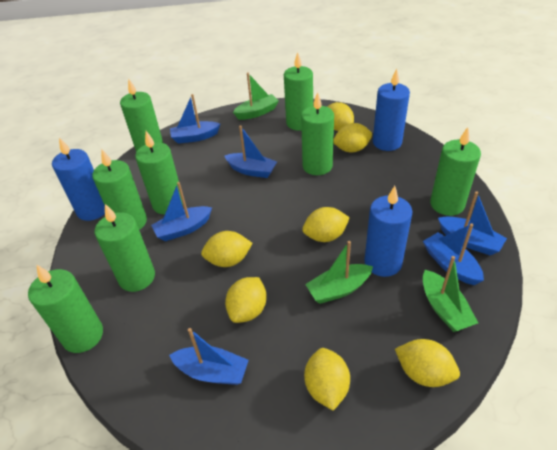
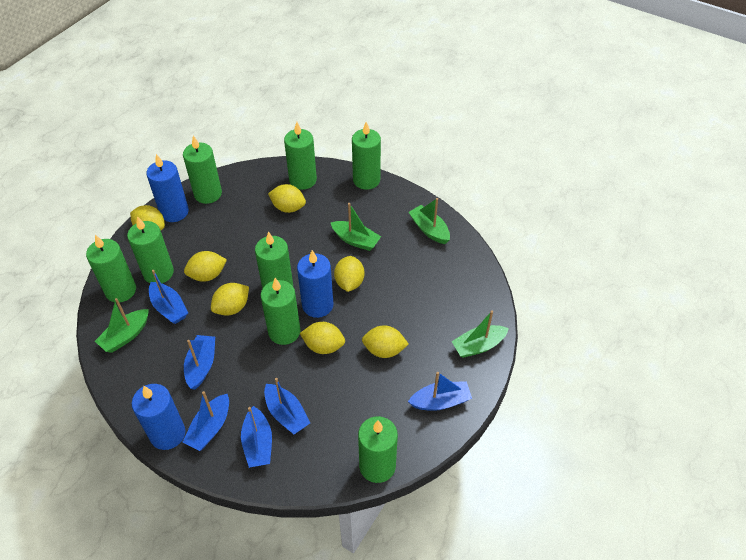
green boat: 3 -> 4

